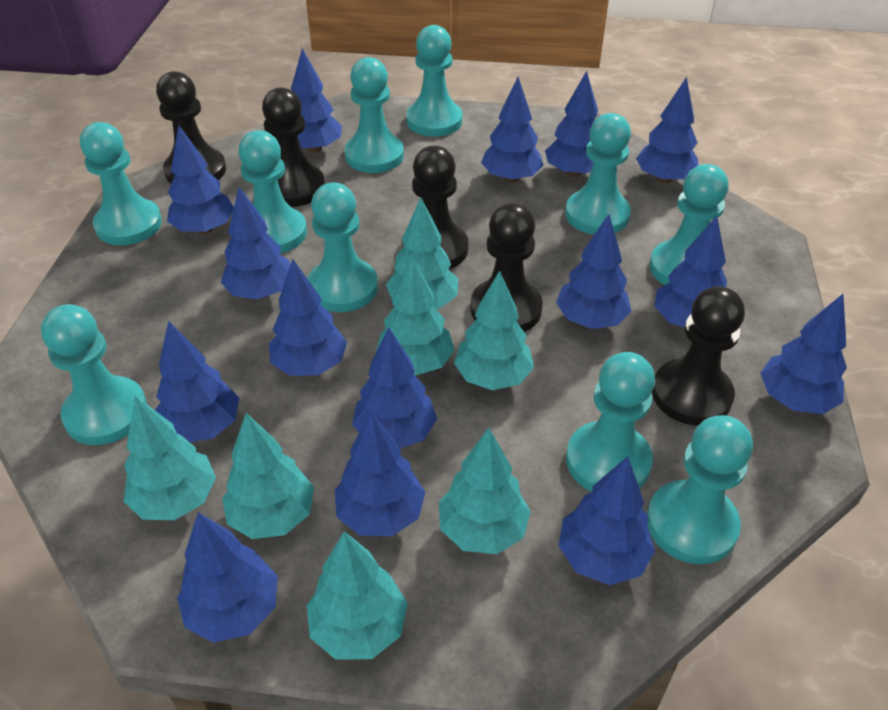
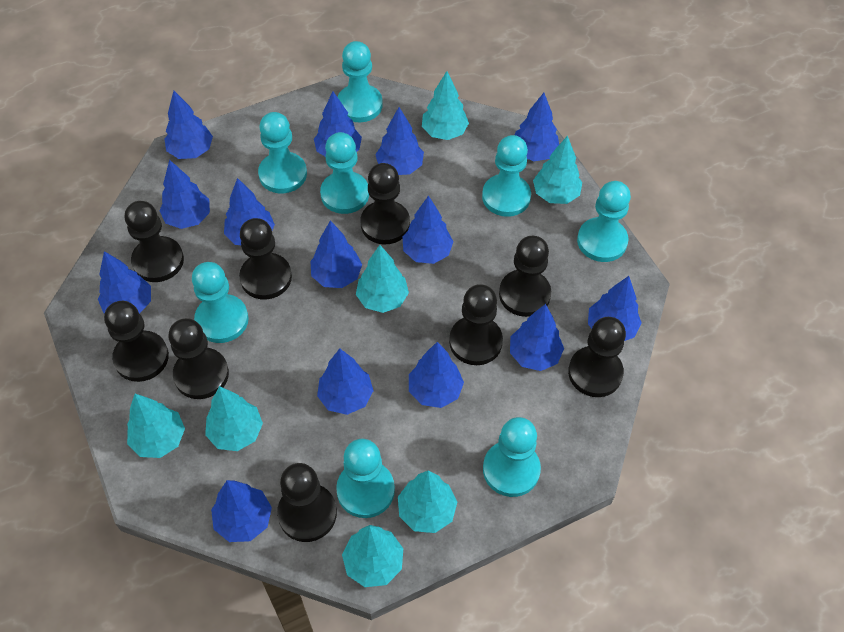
black pawn: 5 -> 9
blue tree: 15 -> 14
turquoise pawn: 10 -> 8

